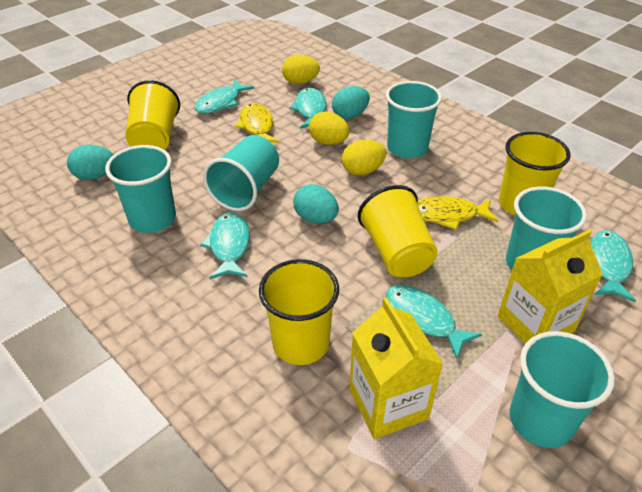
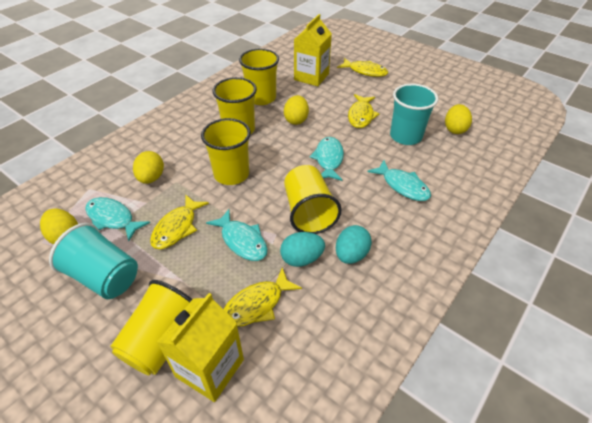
turquoise cup: 5 -> 2
turquoise egg: 3 -> 2
turquoise fish: 5 -> 4
yellow cup: 4 -> 5
yellow egg: 3 -> 4
yellow fish: 2 -> 4

